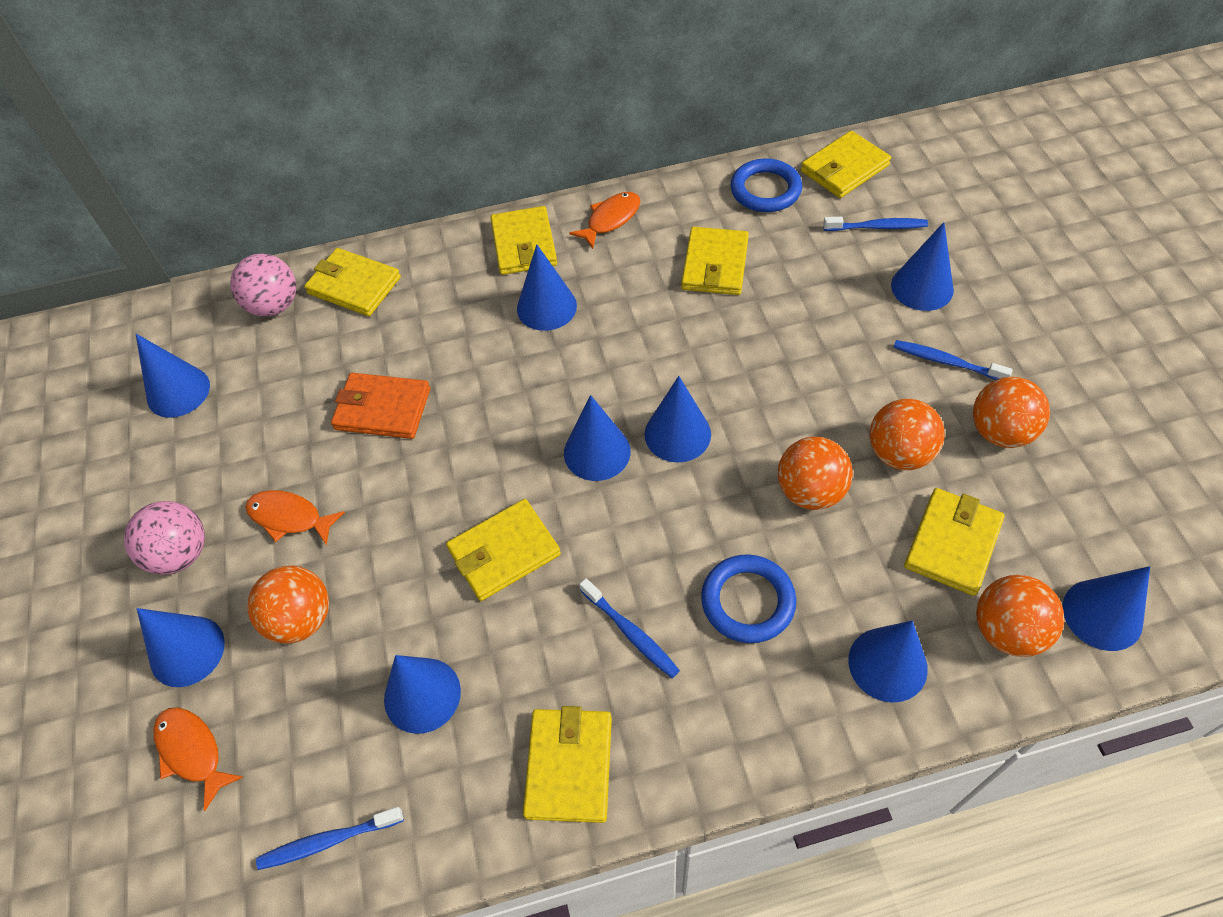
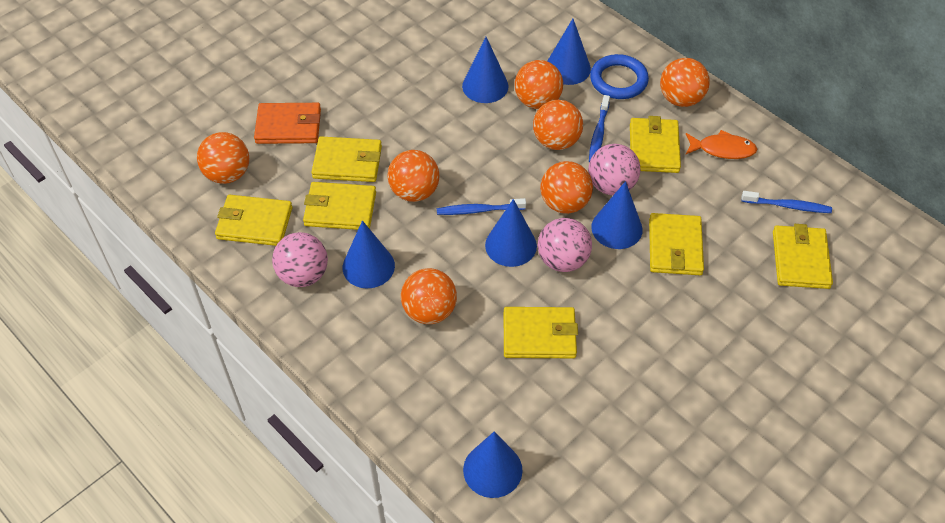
blue cone: 9 -> 6
blue ring: 2 -> 1
blue toothbrush: 4 -> 3
orange ball: 5 -> 7
orange fish: 3 -> 1
pink ball: 2 -> 3

